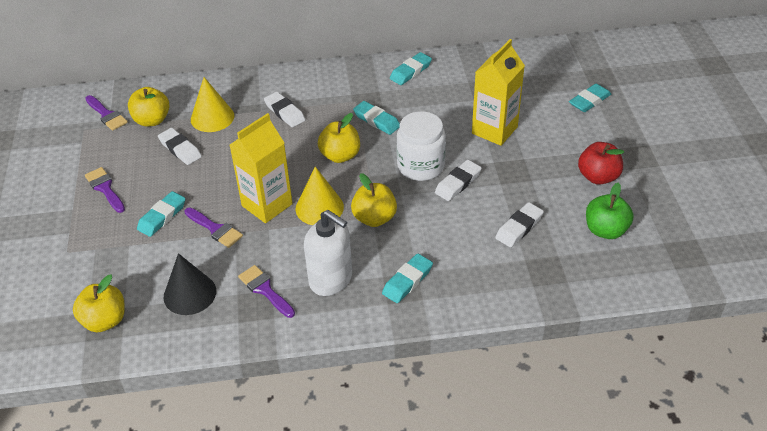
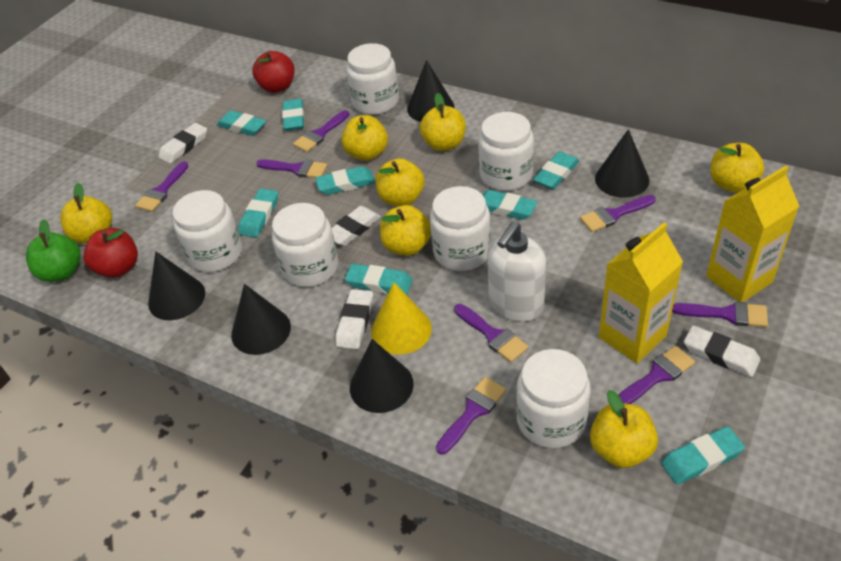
black cone: 1 -> 5
purple brush: 4 -> 8
red apple: 1 -> 2
turquoise eraser: 5 -> 8
white jar: 1 -> 6
yellow apple: 4 -> 7
yellow cone: 2 -> 1

